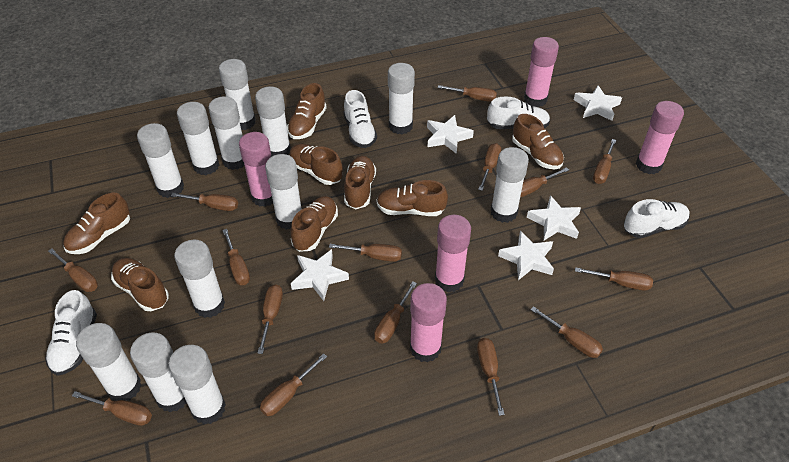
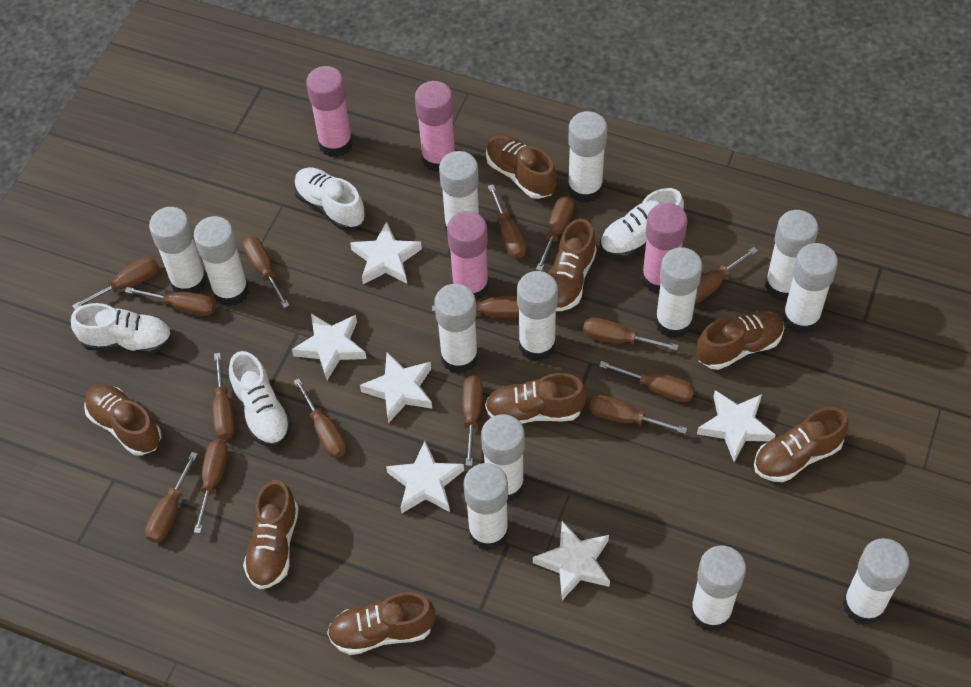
pink glue stick: 5 -> 4
white glue stick: 12 -> 13
white star: 5 -> 6

